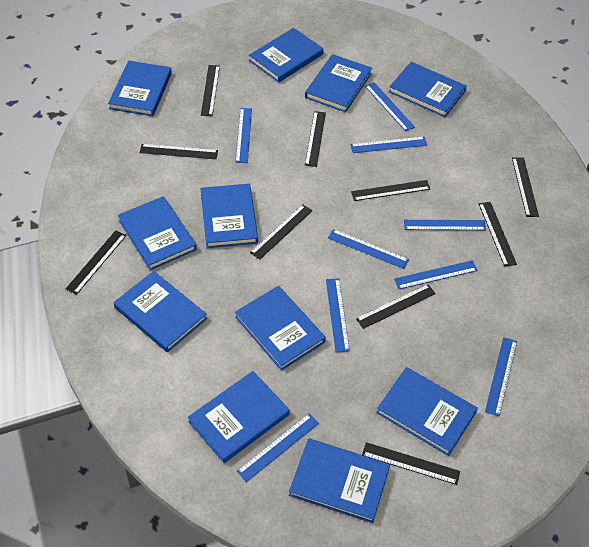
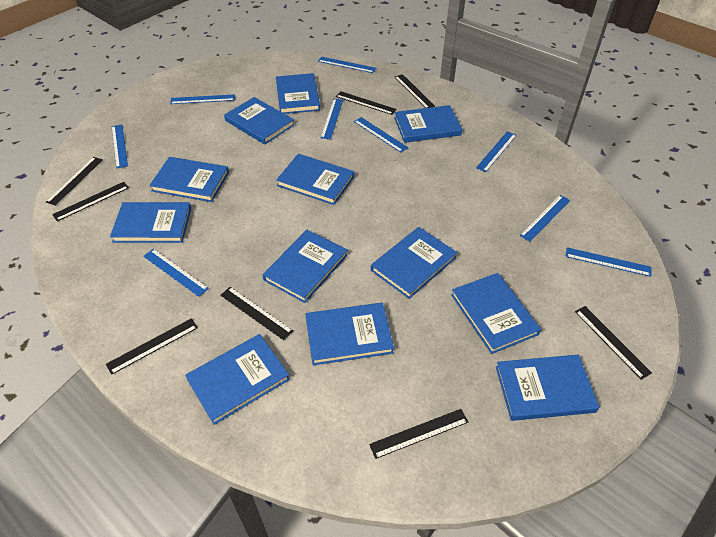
black ruler: 10 -> 8
blue book: 11 -> 12

